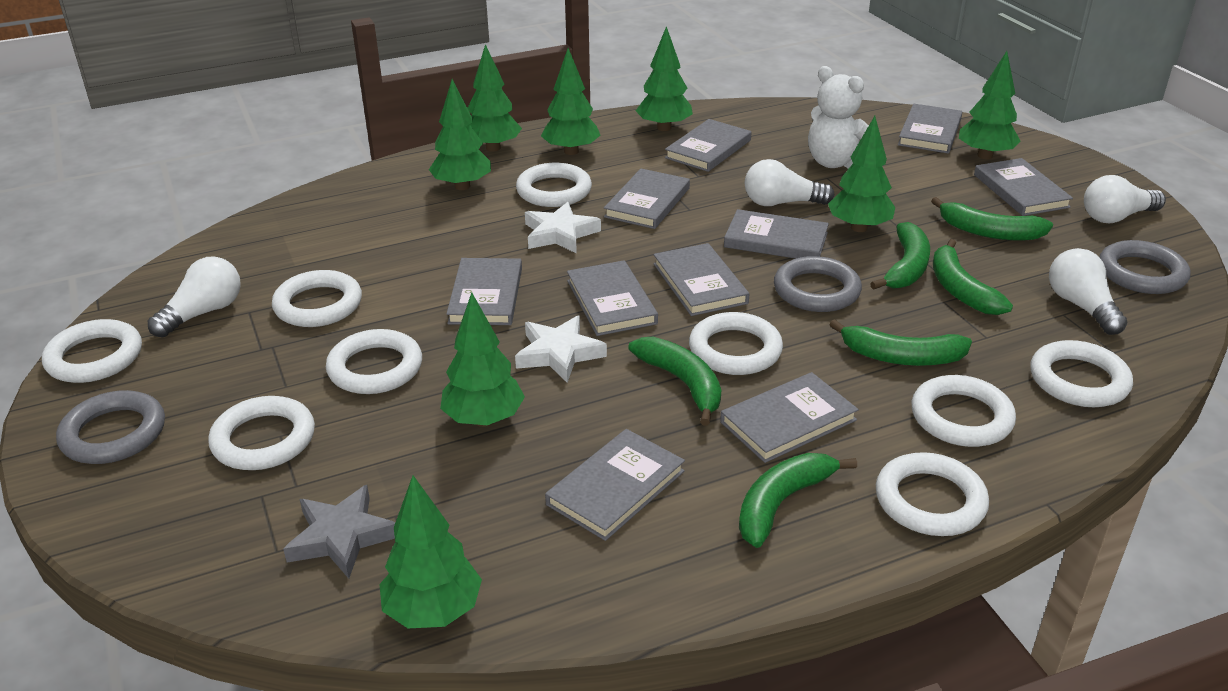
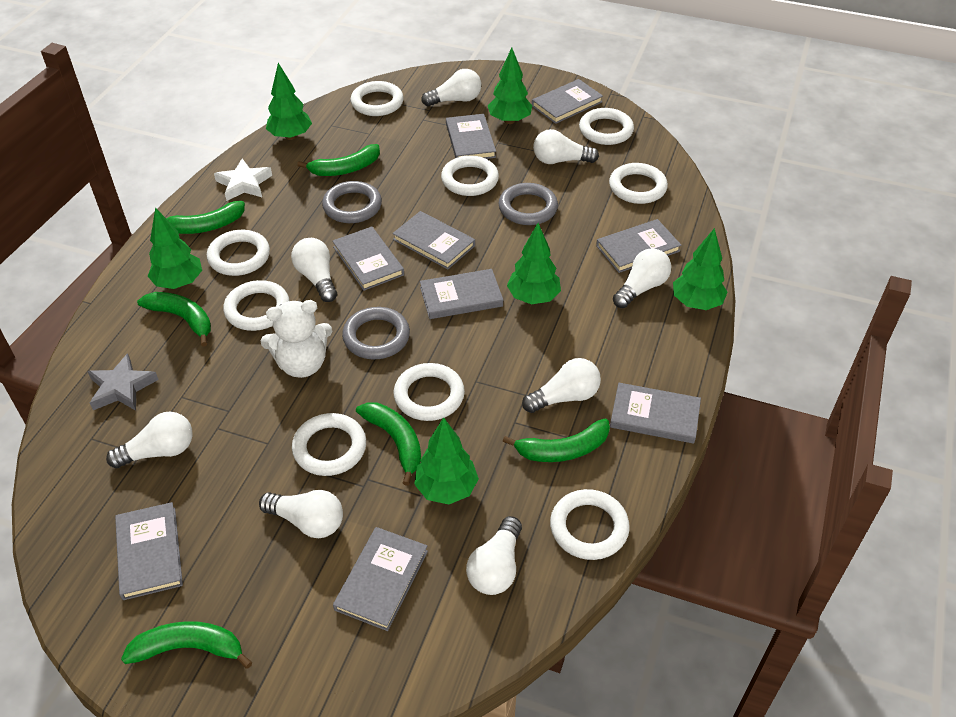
green tree: 8 -> 6
grey book: 10 -> 9
white light bulb: 4 -> 8
white star: 2 -> 1

